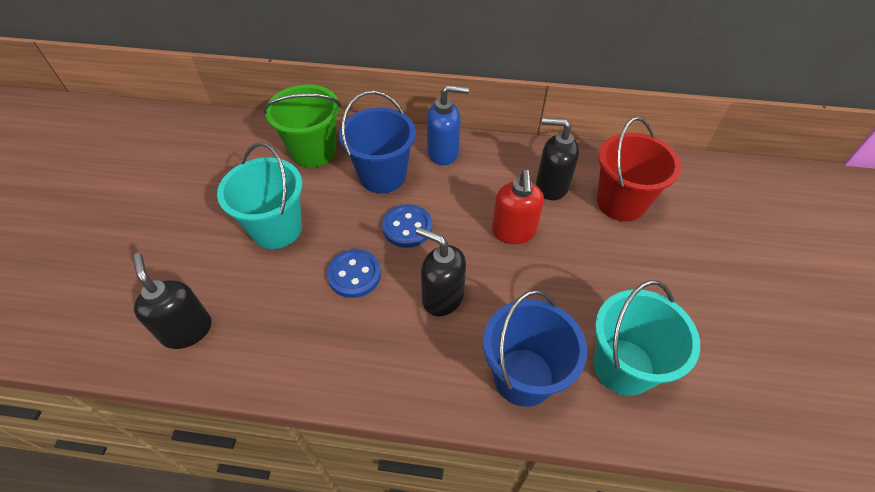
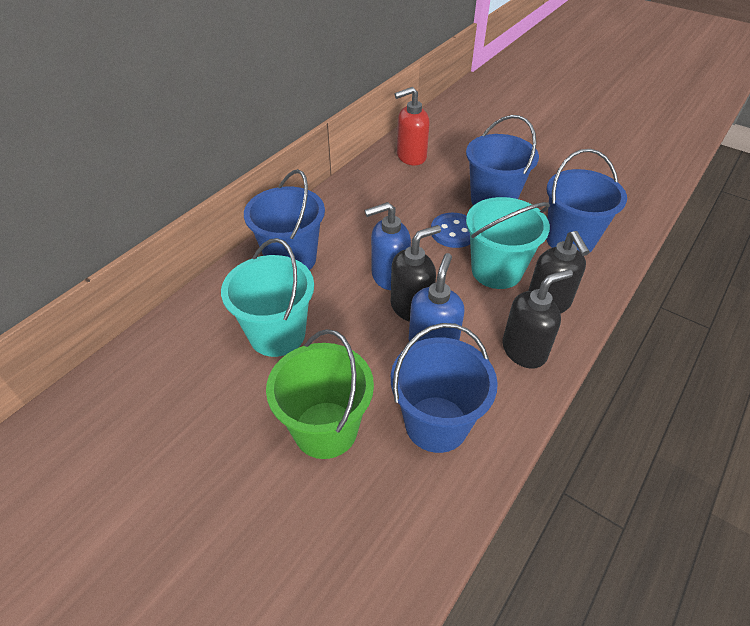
blue bucket: 2 -> 4
blue button: 2 -> 1
blue soap dispenser: 1 -> 2
red bucket: 1 -> 0

